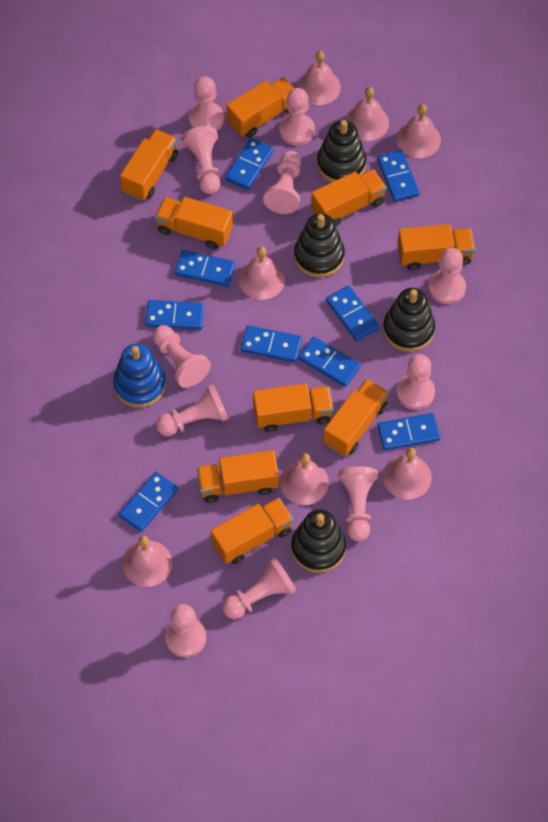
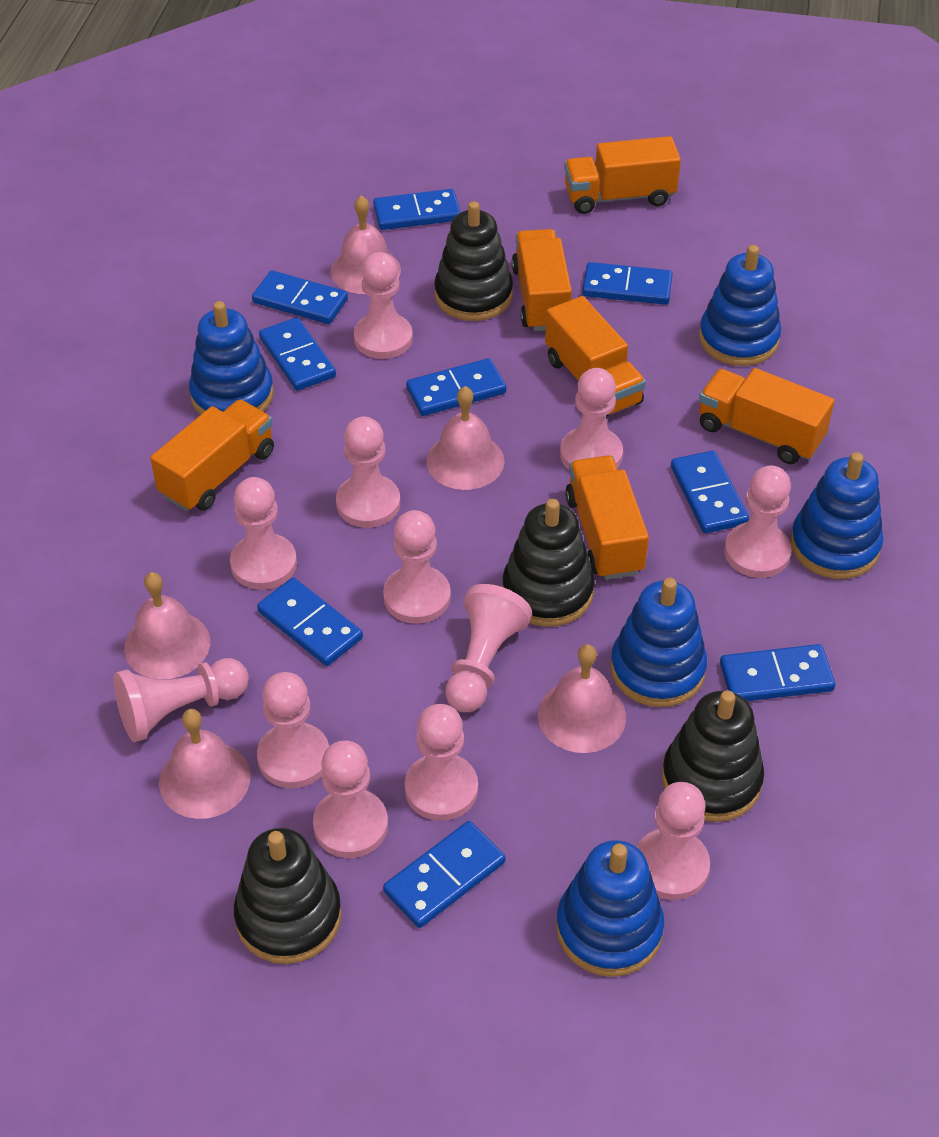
blue stacking toy: 1 -> 5
orange truck: 9 -> 6
pink bell: 7 -> 5
pink pawn: 11 -> 12

